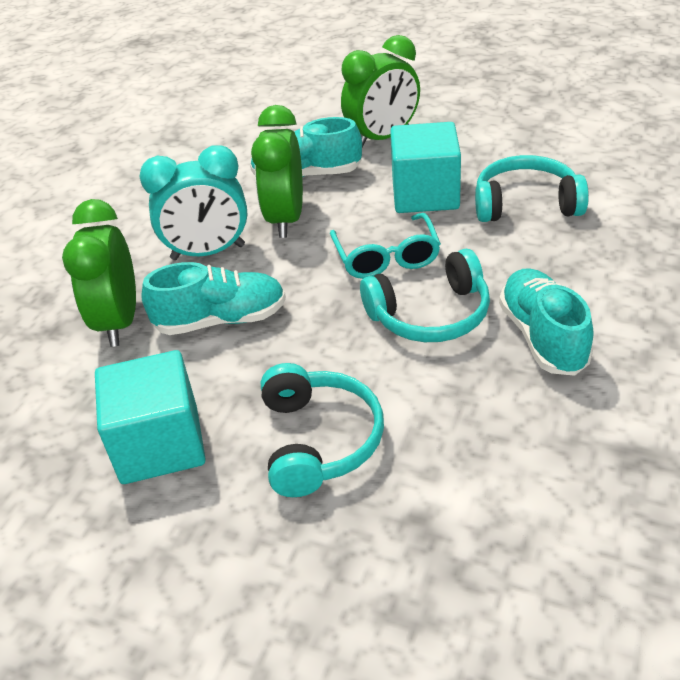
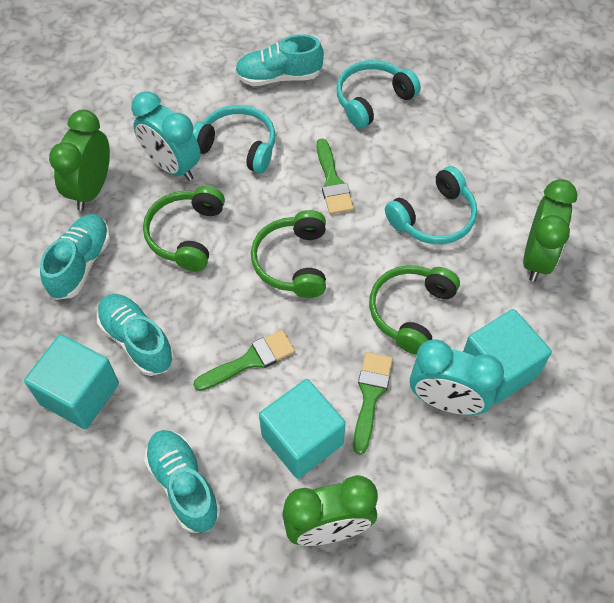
green brush: 0 -> 3
green headphones: 0 -> 3
turquoise clock: 1 -> 2
turquoise cube: 2 -> 3
turquoise glasses: 1 -> 0
turquoise shoe: 3 -> 4

